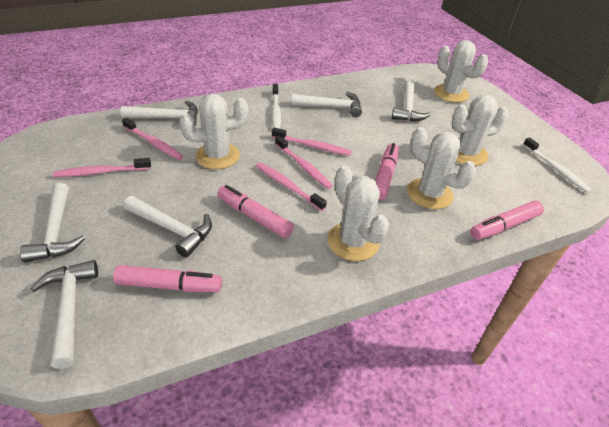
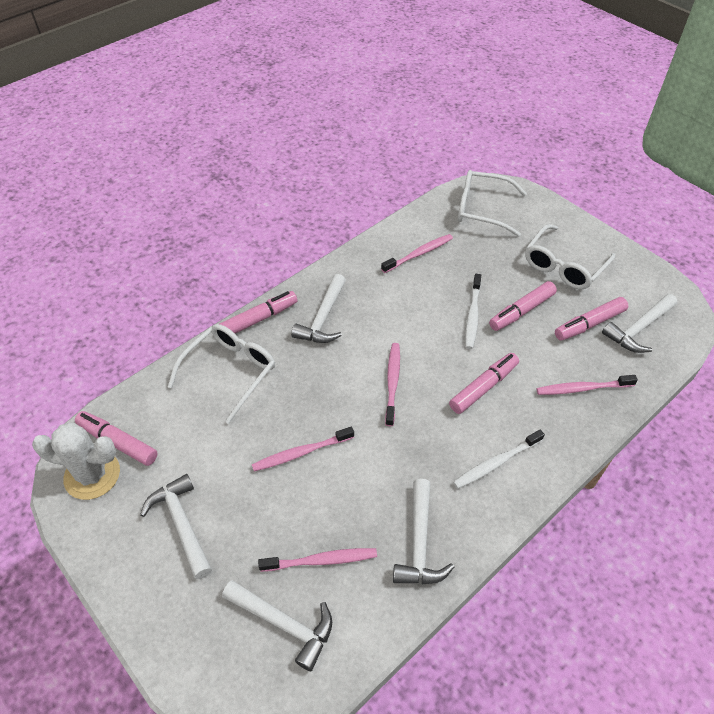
pink marker: 4 -> 5
white cactus: 5 -> 1
white glasses: 0 -> 3
white hammer: 6 -> 5

